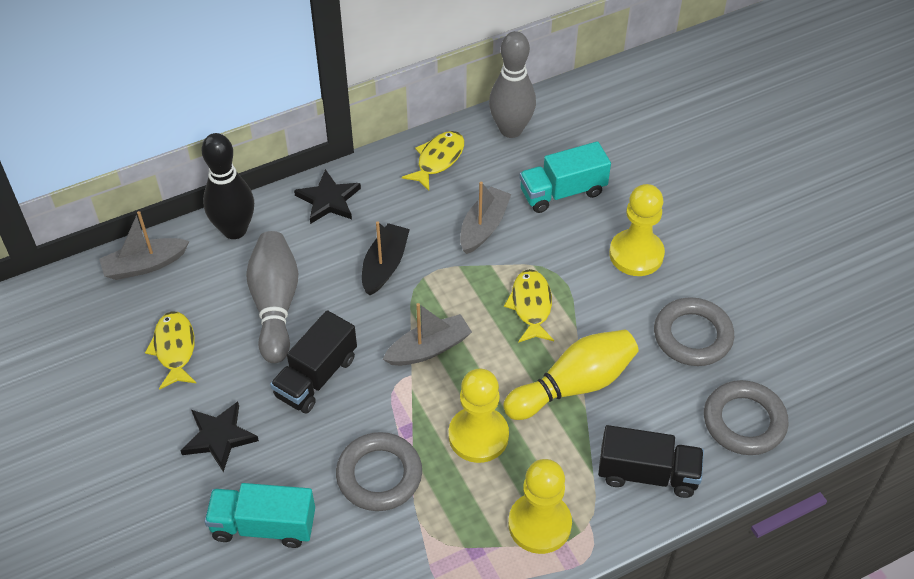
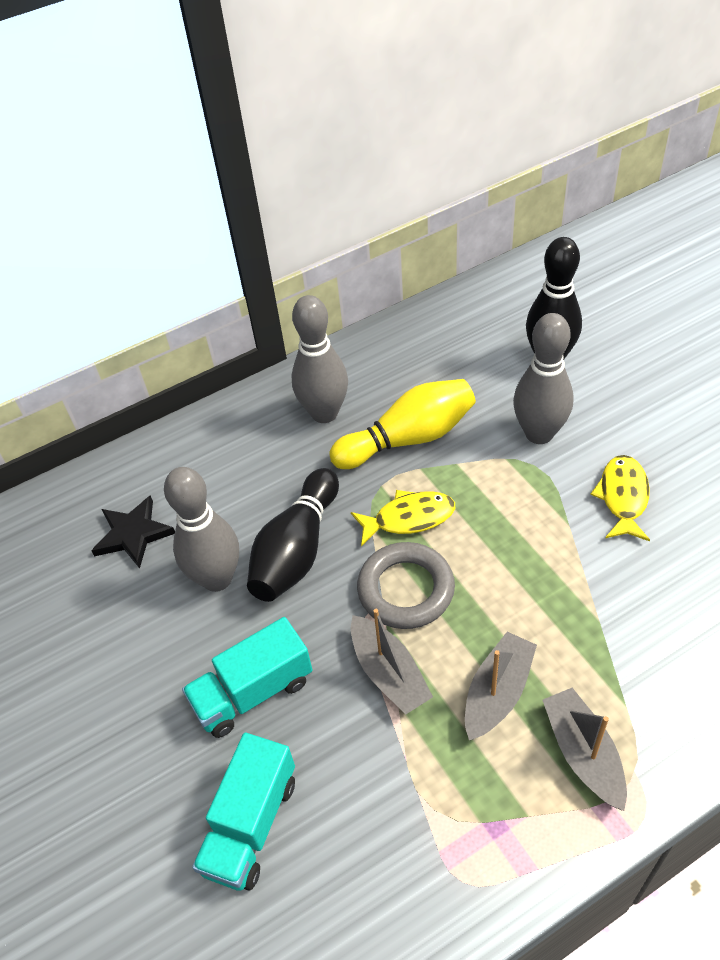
black boat: 1 -> 0
black bowling pin: 1 -> 2
black star: 2 -> 1
black truck: 2 -> 0
grey bowling pin: 2 -> 3
grey ring: 3 -> 1
yellow fish: 3 -> 2
yellow pawn: 3 -> 0

